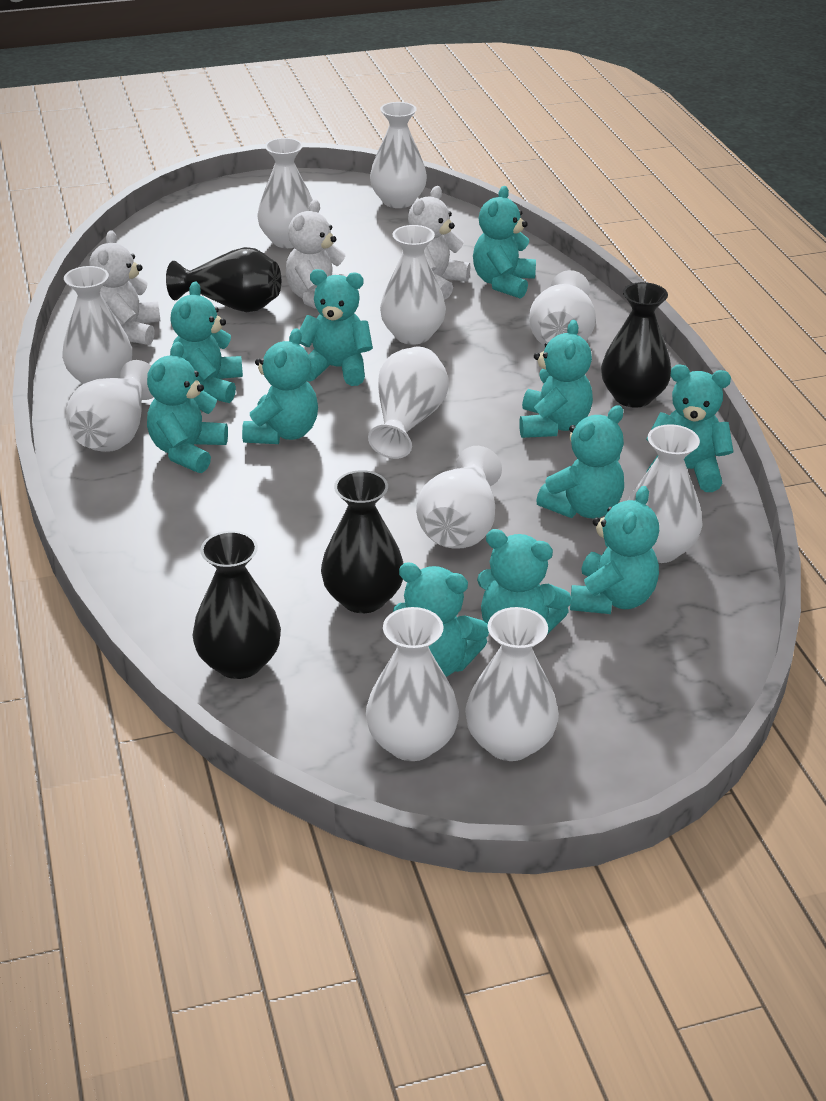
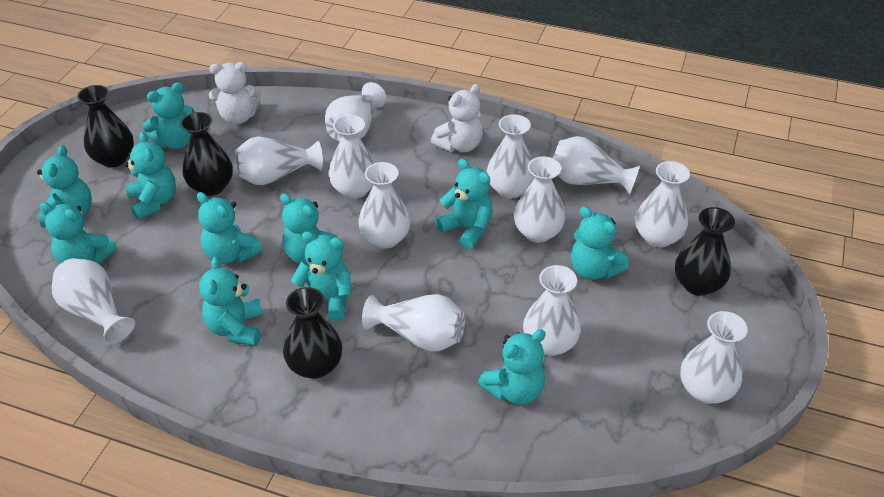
white teddy bear: 3 -> 2
white vase: 11 -> 12

